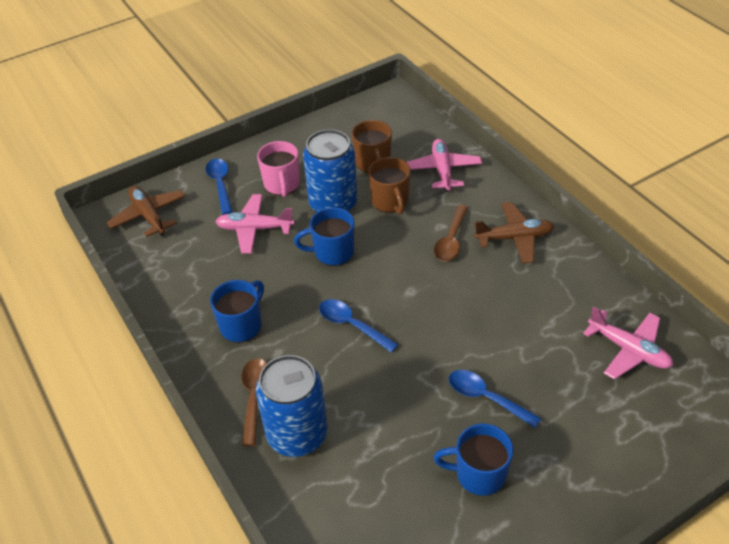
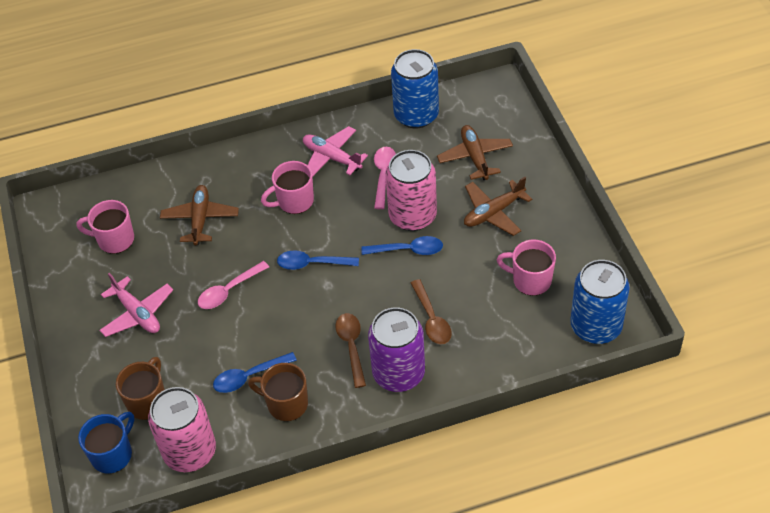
blue mug: 3 -> 1
brown plane: 2 -> 3
pink can: 0 -> 2
pink mug: 1 -> 3
pink plane: 3 -> 2
pink spoon: 0 -> 2
purple can: 0 -> 1

